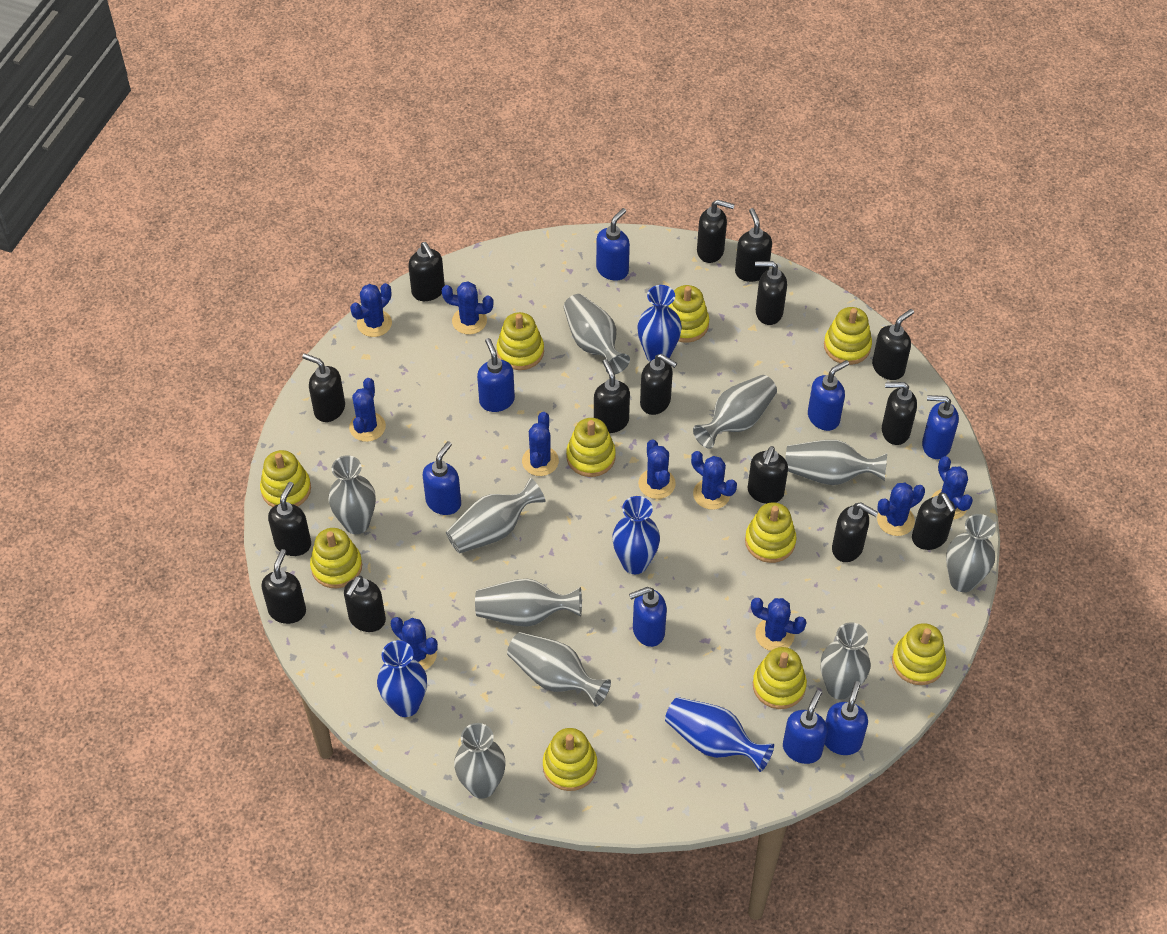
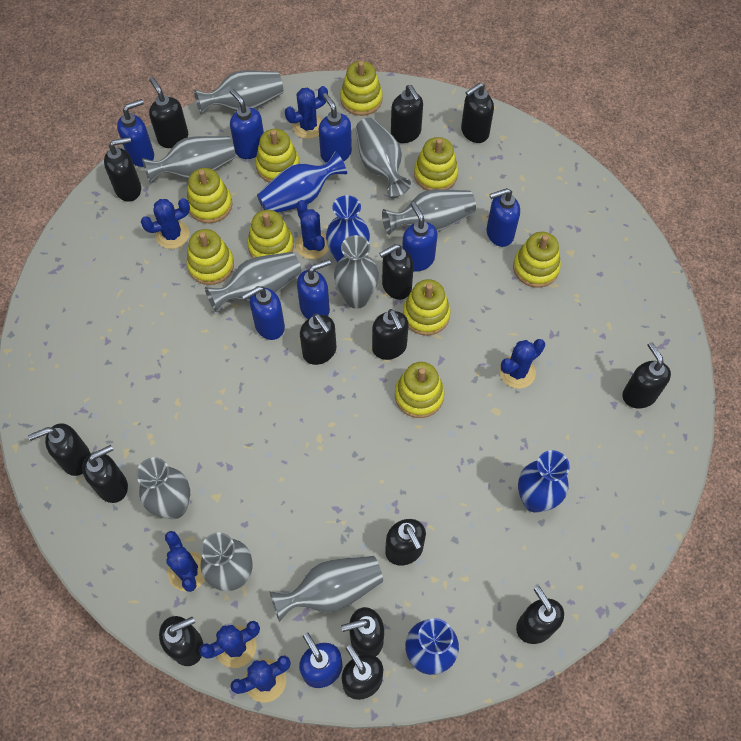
blue cactus: 10 -> 7
grey vase: 10 -> 9
yellow stacking toy: 10 -> 9

